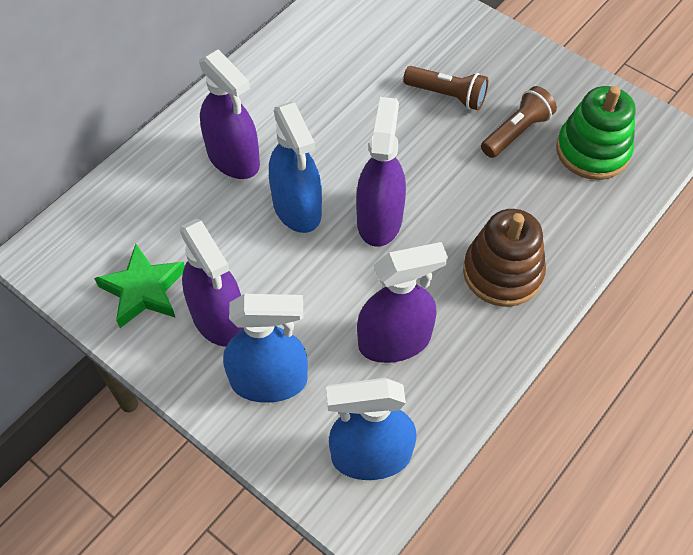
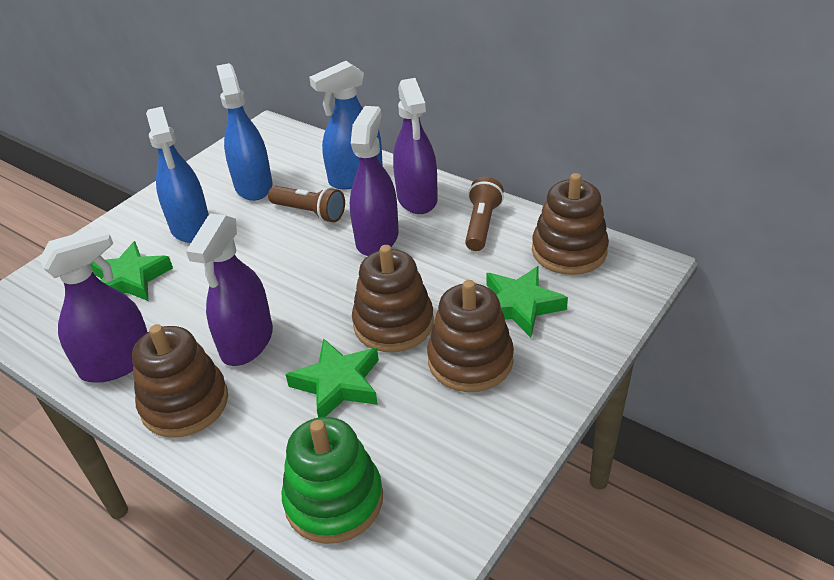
brown stacking toy: 1 -> 4
green star: 1 -> 3

